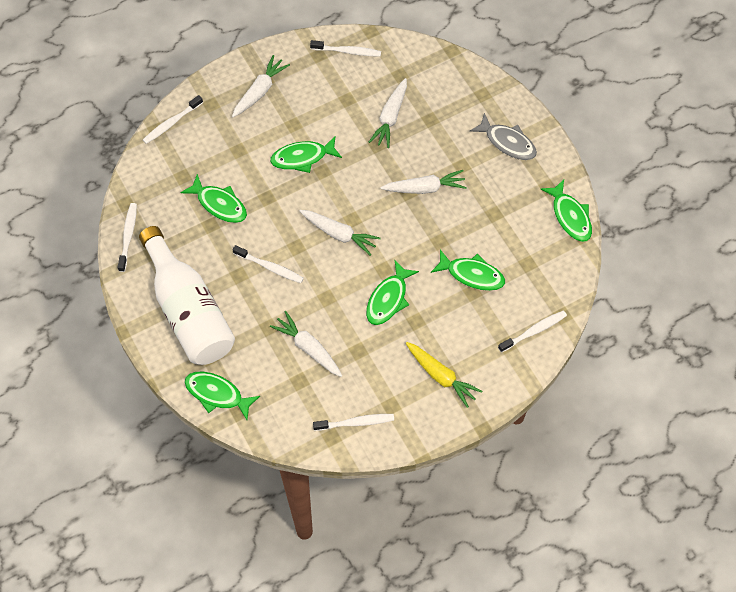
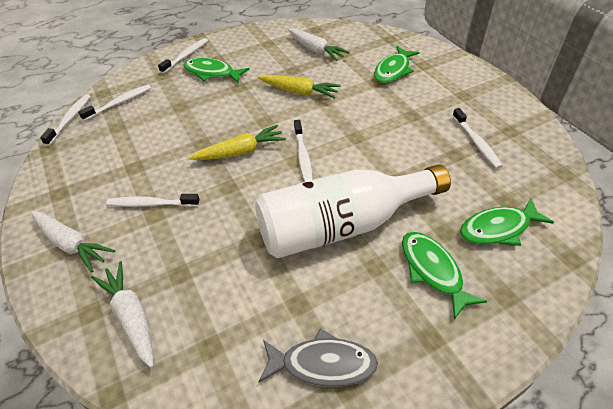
green fish: 6 -> 4
white carrot: 5 -> 3
yellow carrot: 1 -> 2

